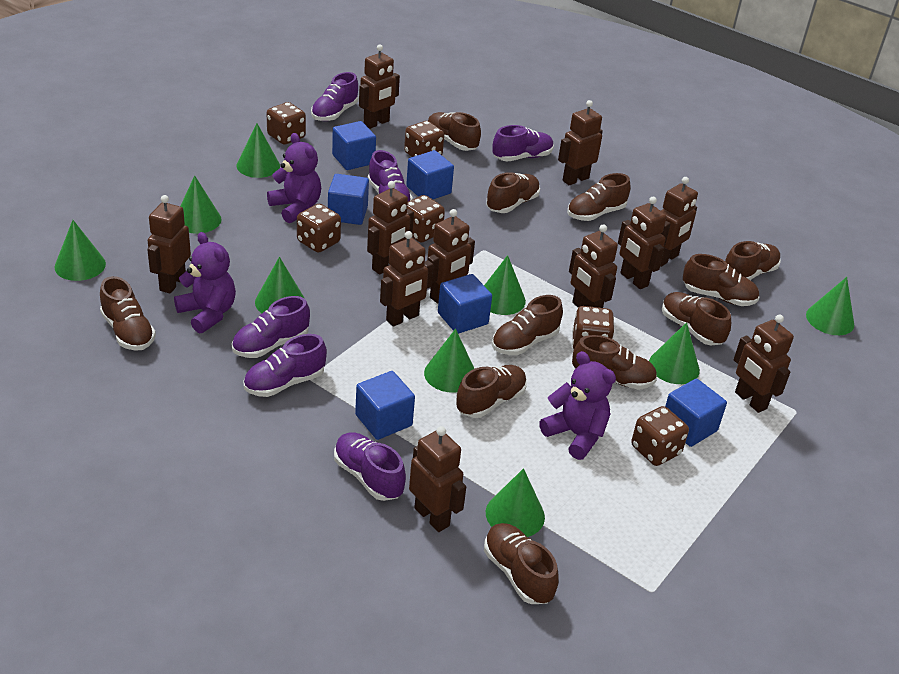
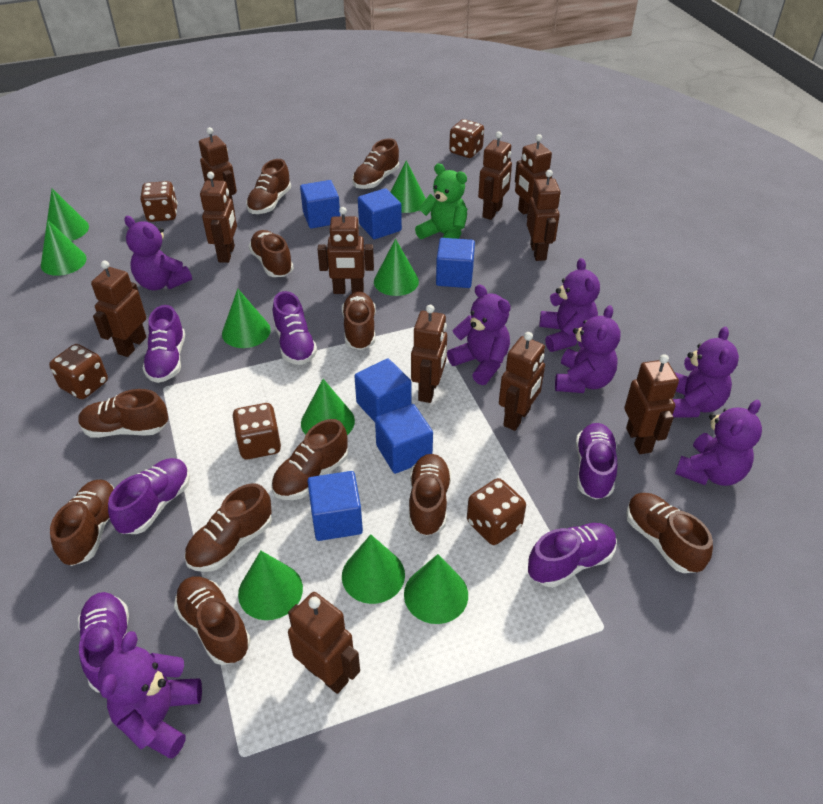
brown dice: 6 -> 5
green teddy bear: 0 -> 1
purple teddy bear: 3 -> 7

